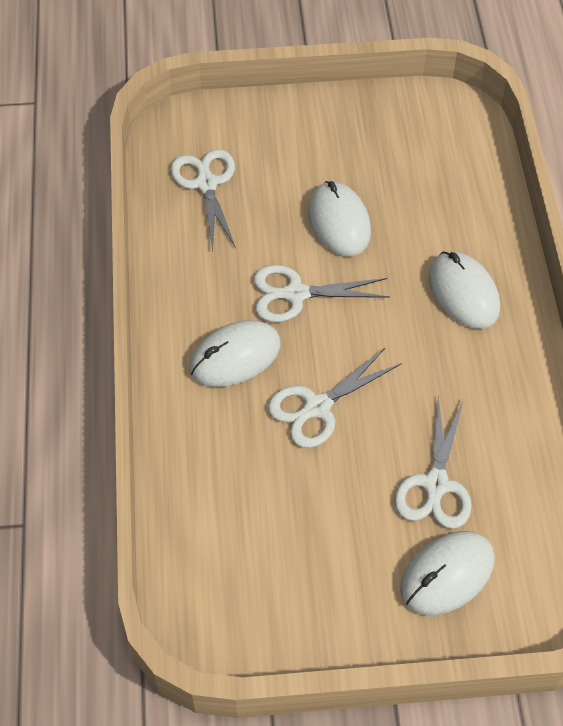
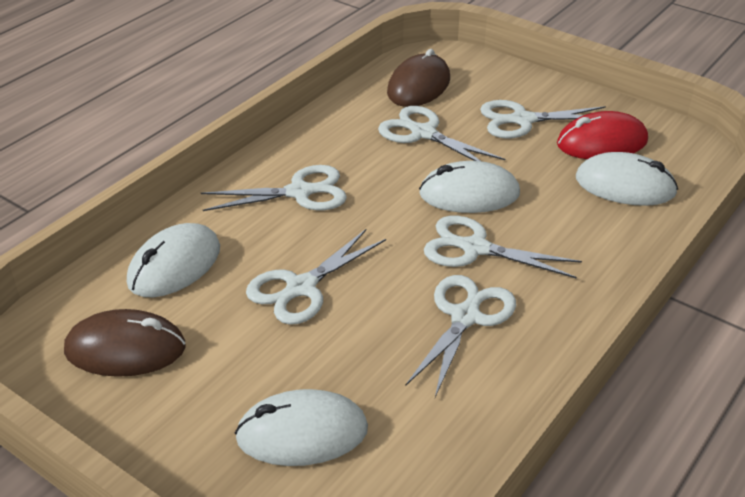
brown mouse: 0 -> 2
red mouse: 0 -> 1
white scissors: 4 -> 6

